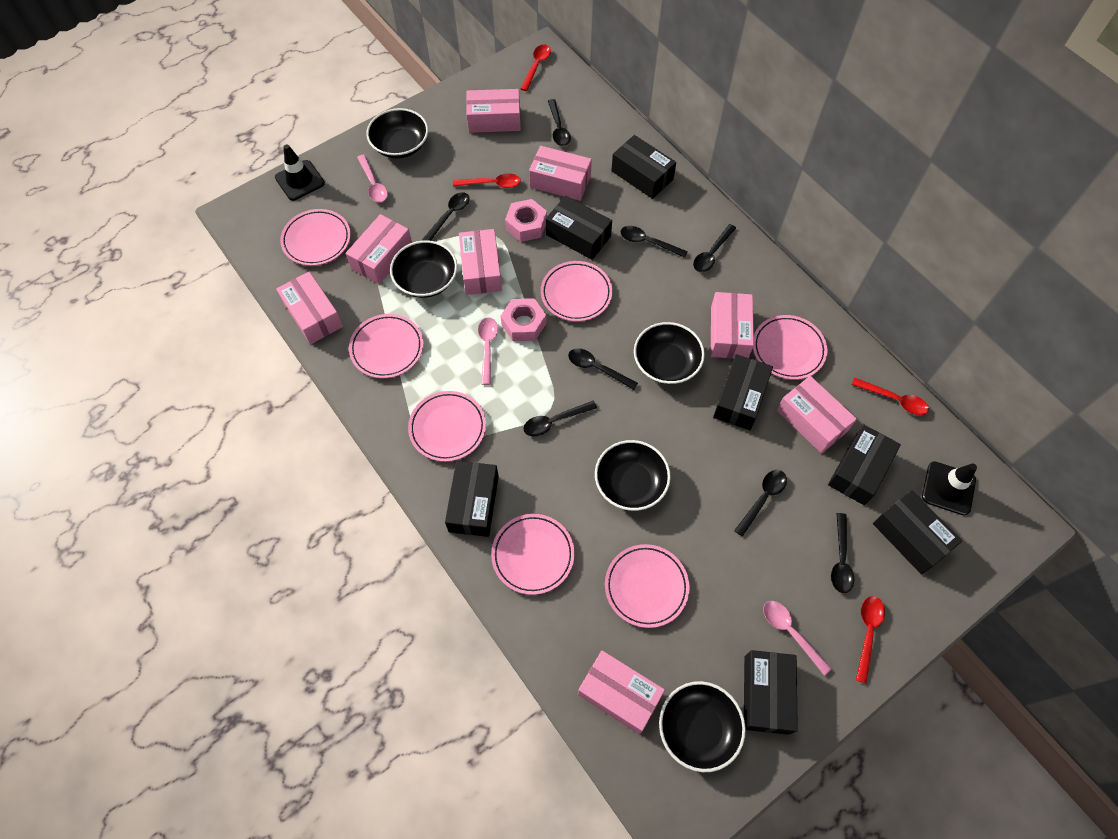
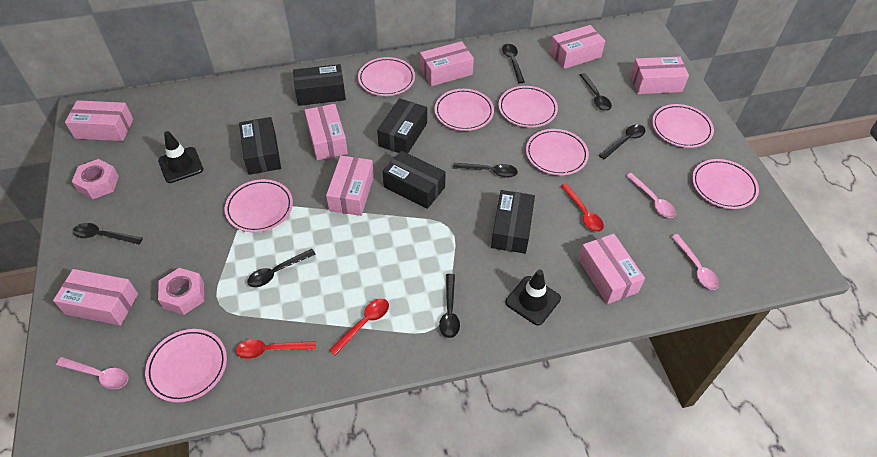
black bowl: 5 -> 0
black box: 7 -> 5
black spoon: 8 -> 7
pink plate: 7 -> 8
red spoon: 4 -> 3

